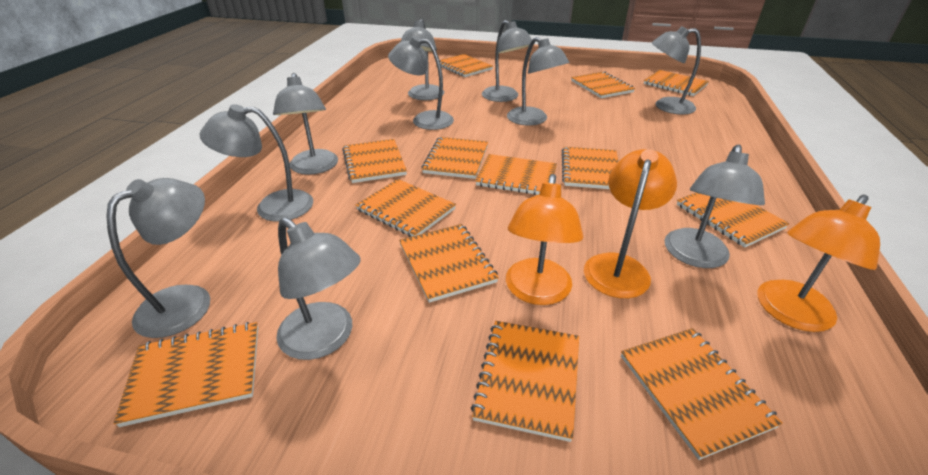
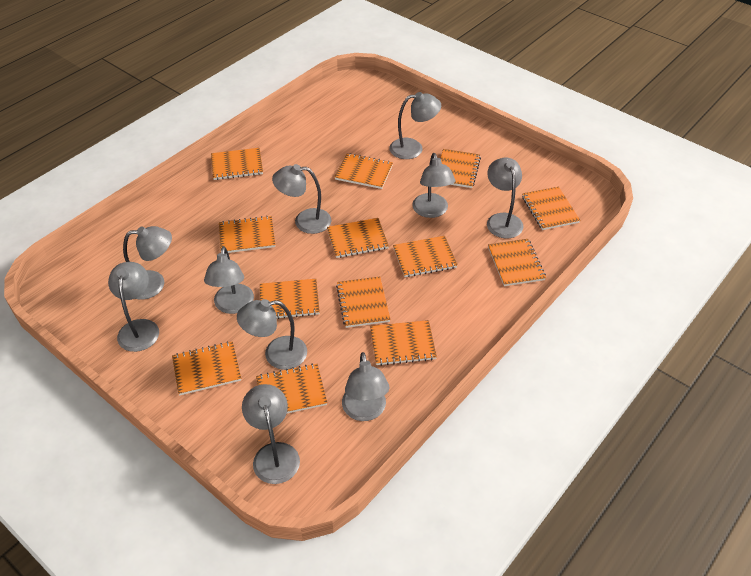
orange lamp: 3 -> 0

